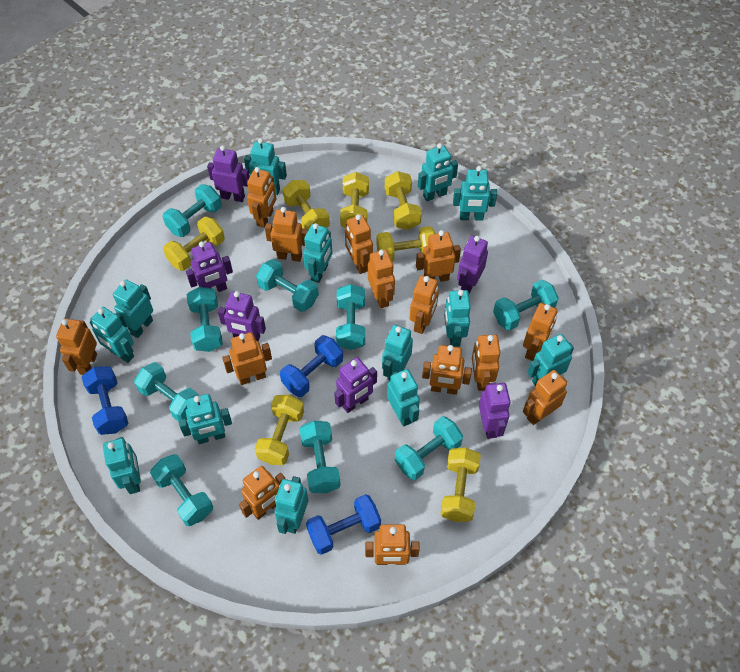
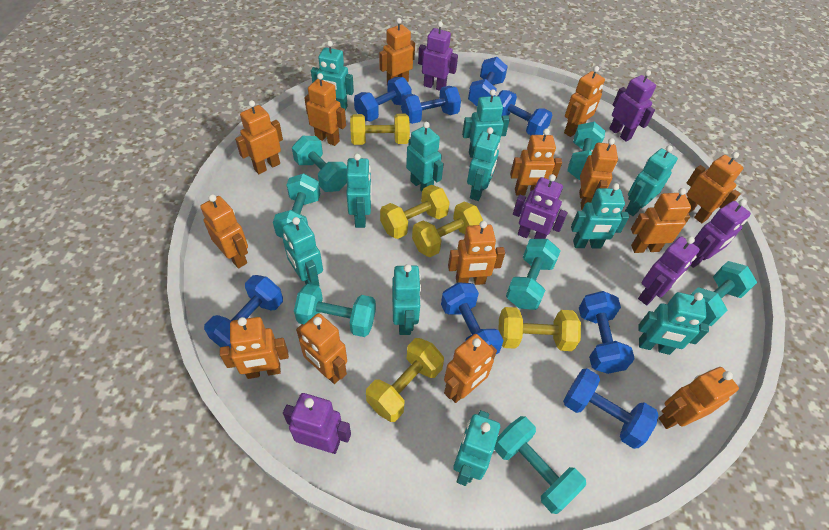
blue dumbbell: 3 -> 8
turquoise dumbbell: 9 -> 7
turquoise robot: 13 -> 11
yellow dumbbell: 7 -> 5

